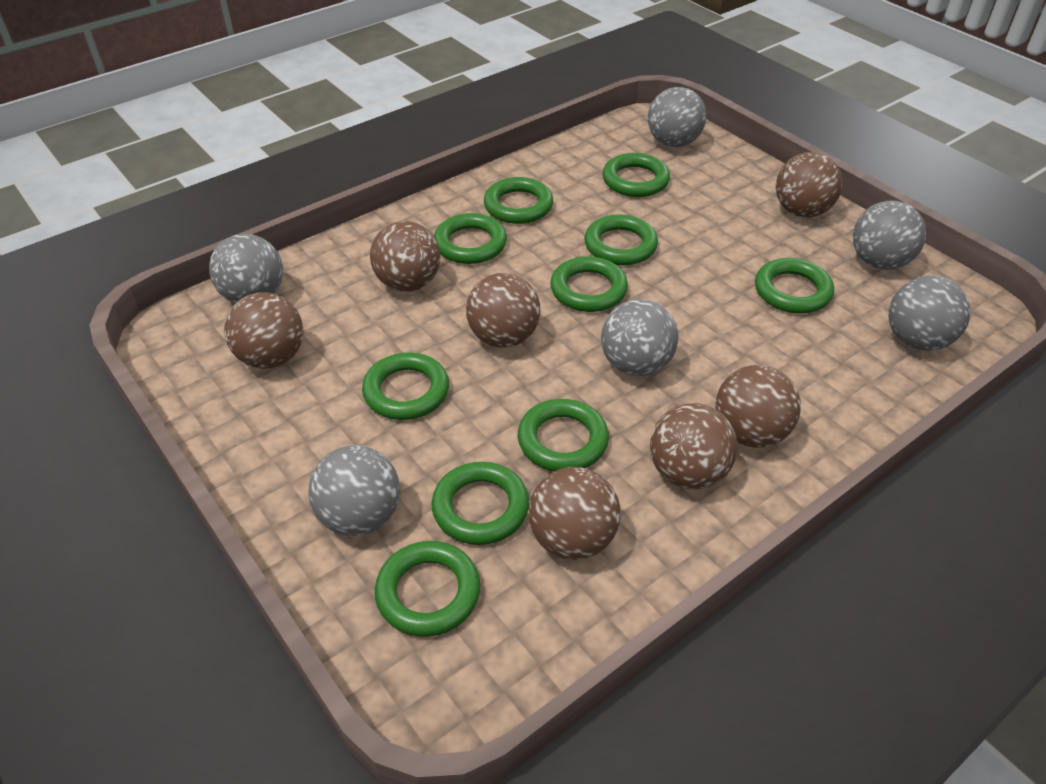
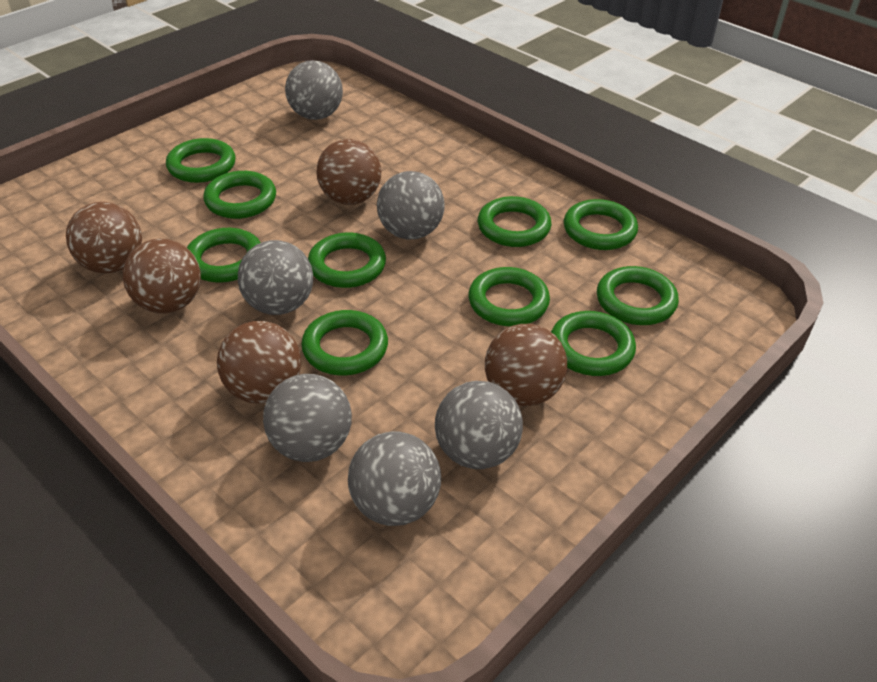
brown ball: 7 -> 5

